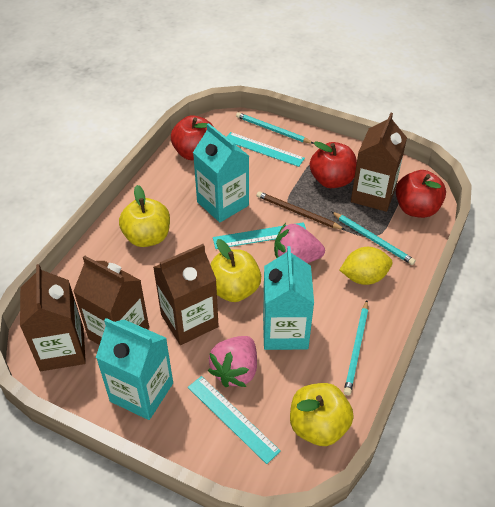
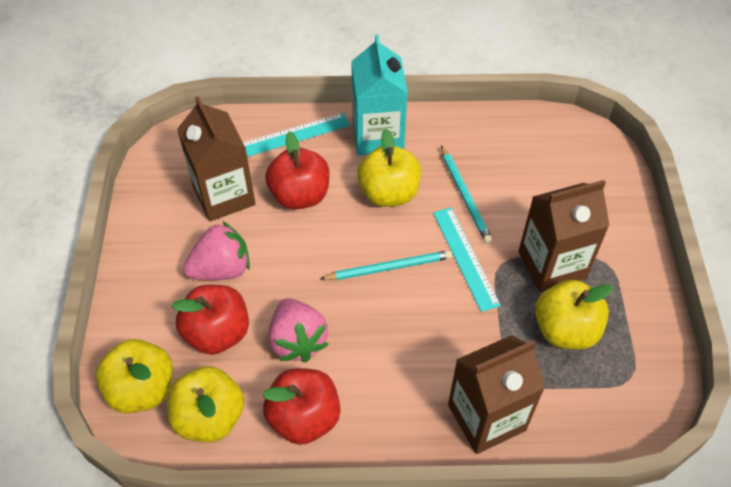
brown carton: 4 -> 3
brown pencil: 1 -> 0
turquoise carton: 3 -> 1
turquoise pencil: 3 -> 2
turquoise ruler: 3 -> 2
yellow apple: 3 -> 4
yellow lemon: 1 -> 0

